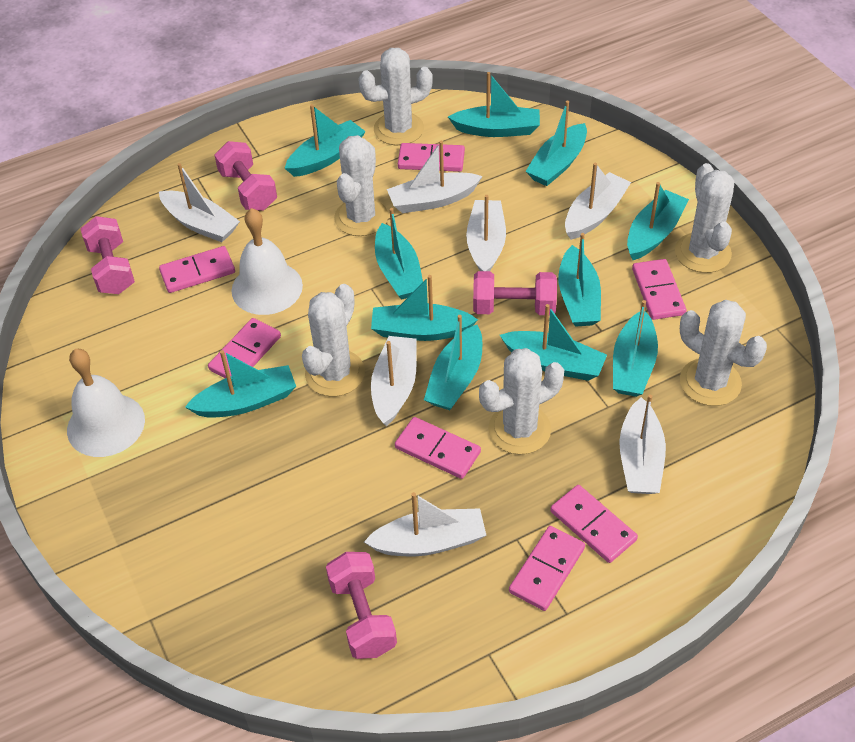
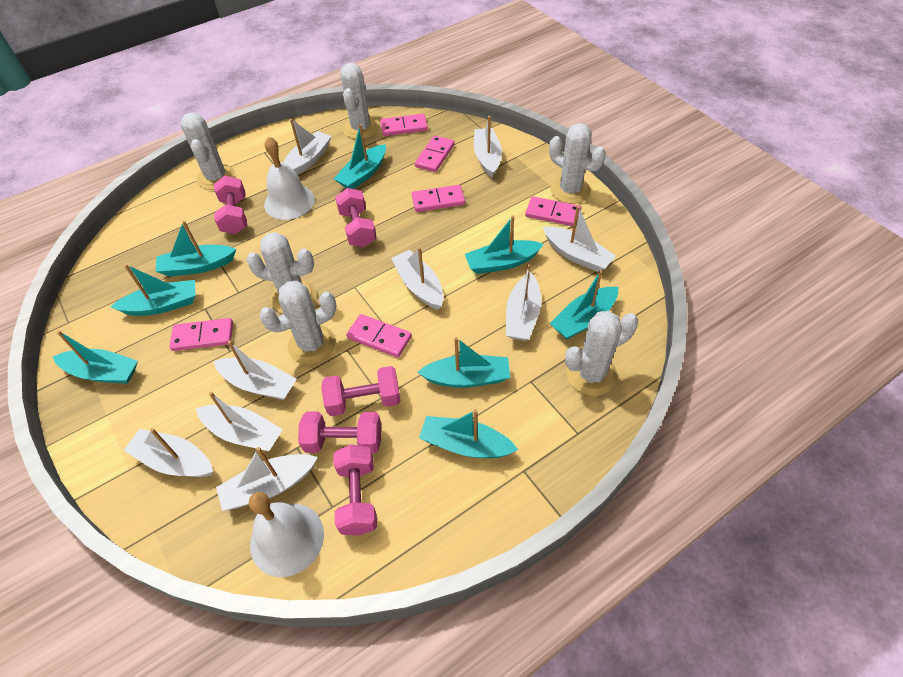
pink domino: 7 -> 6
pink dumbbell: 4 -> 5
turquoise boat: 11 -> 8
white boat: 7 -> 9

